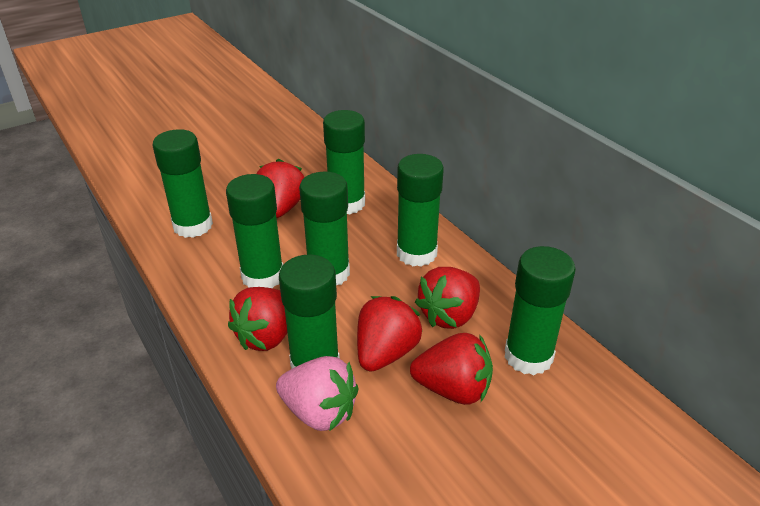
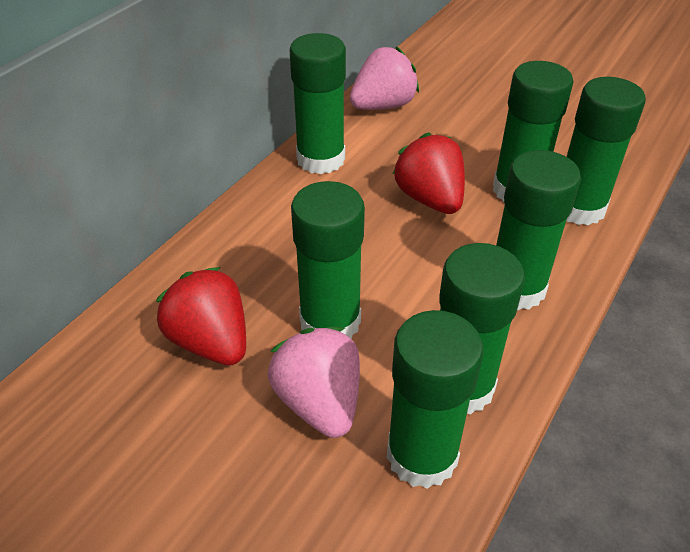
pink strawberry: 1 -> 2
red strawberry: 5 -> 2

